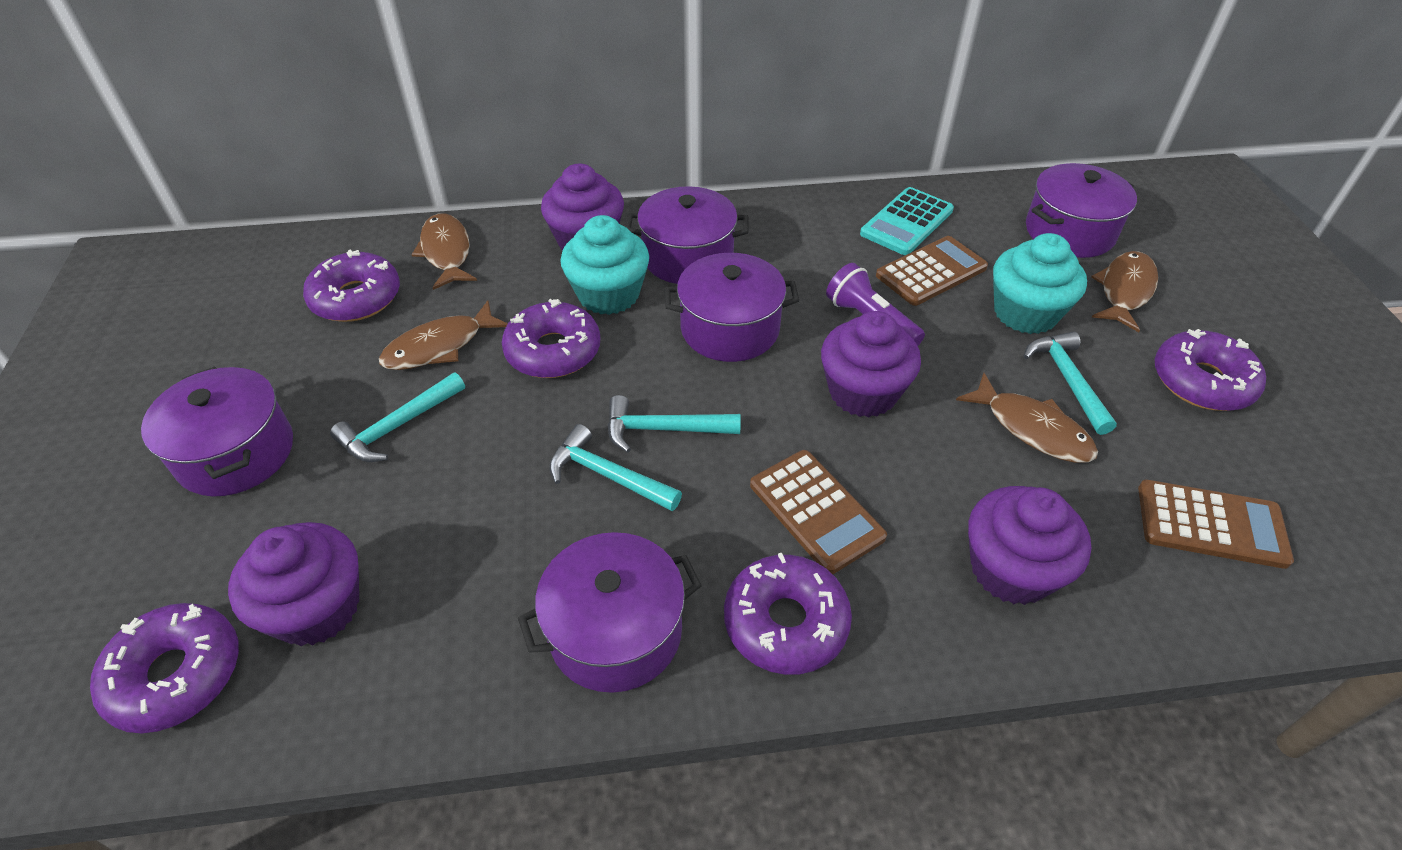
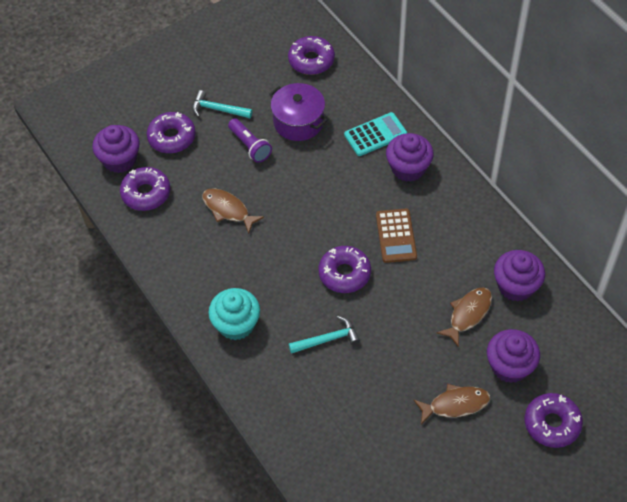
brown calculator: 3 -> 1
brown fish: 4 -> 3
purple pot: 5 -> 1
turquoise cupcake: 2 -> 1
turquoise hammer: 4 -> 2

